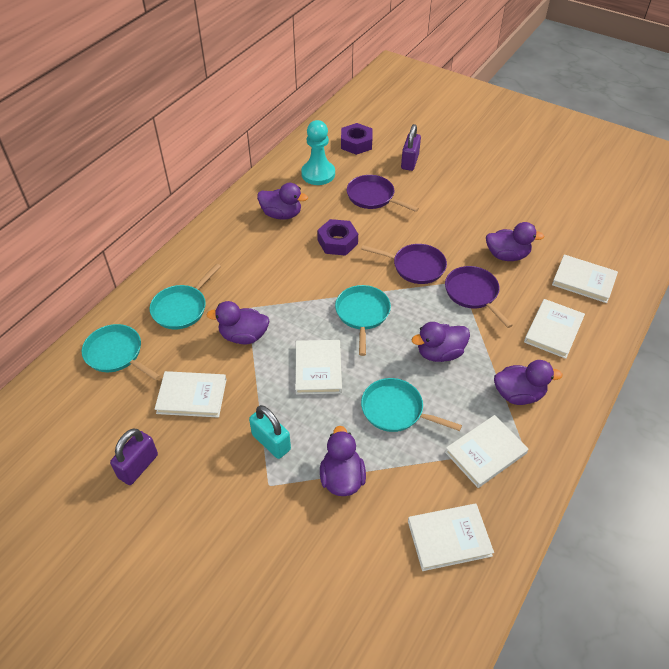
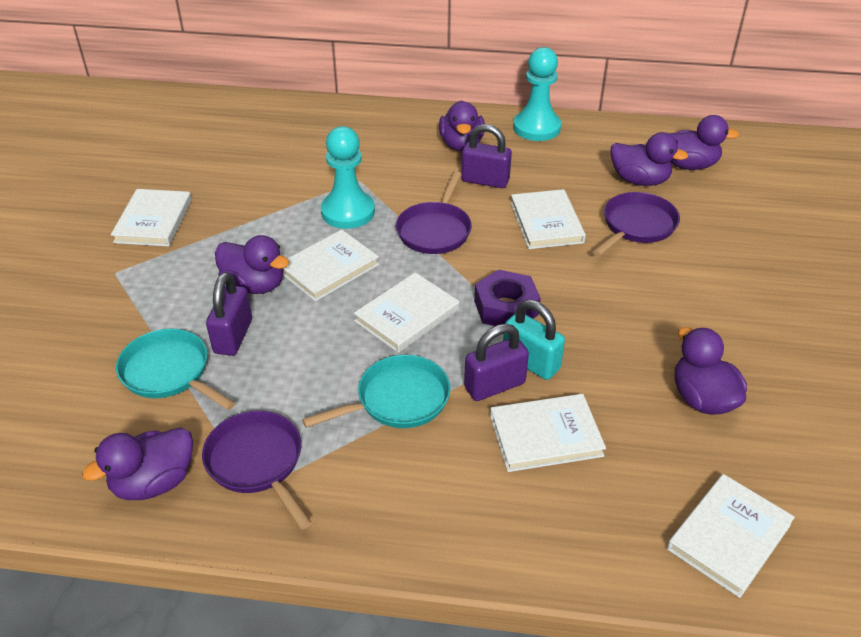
purple nut: 2 -> 1
purple padlock: 2 -> 3
turquoise pan: 4 -> 2
turquoise pawn: 1 -> 2

